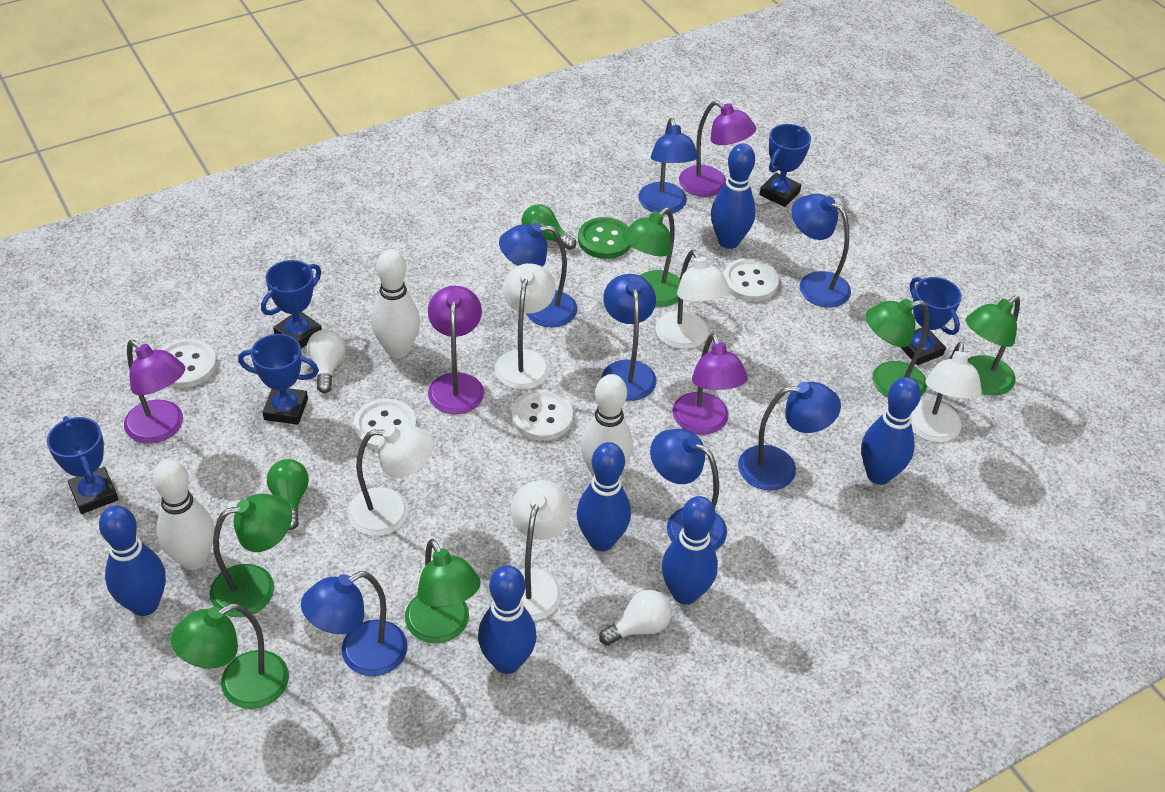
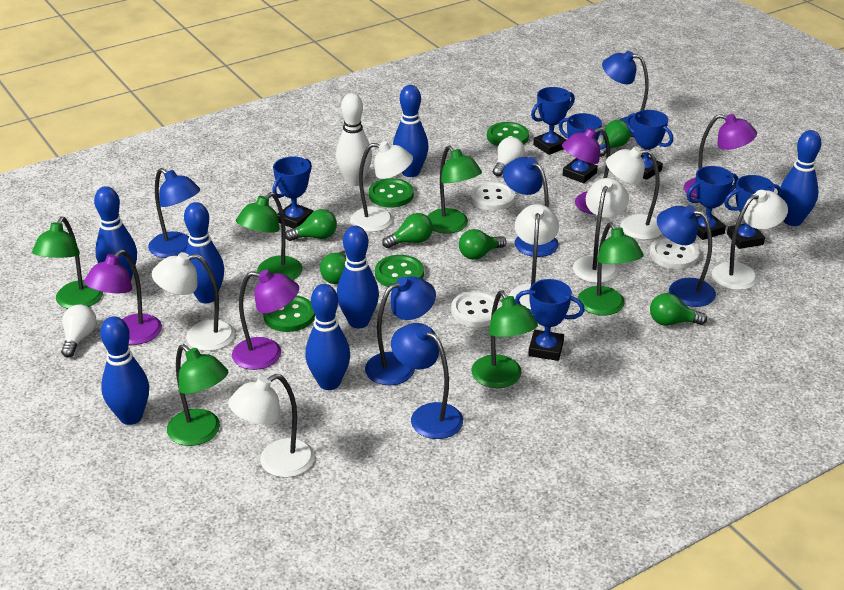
blue bowling pin: 6 -> 7
blue lamp: 7 -> 6
blue trophy: 5 -> 7
green button: 1 -> 4
green light bulb: 2 -> 6
white bowling pin: 3 -> 1
white button: 4 -> 3
white lamp: 5 -> 7

